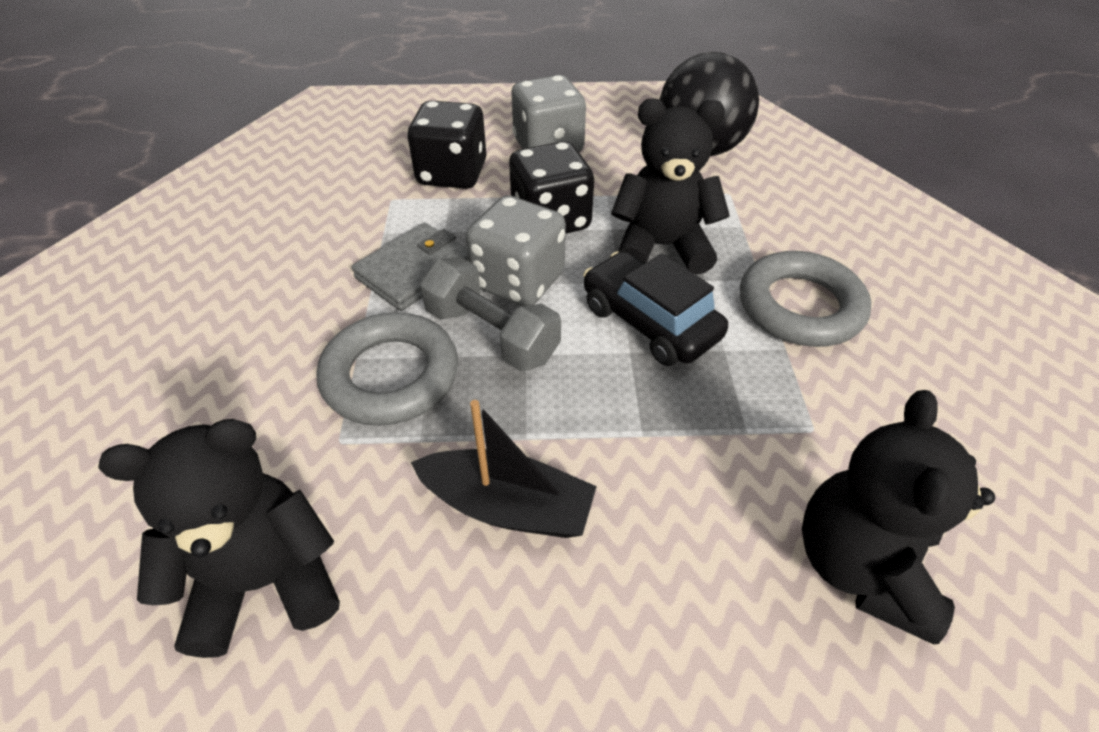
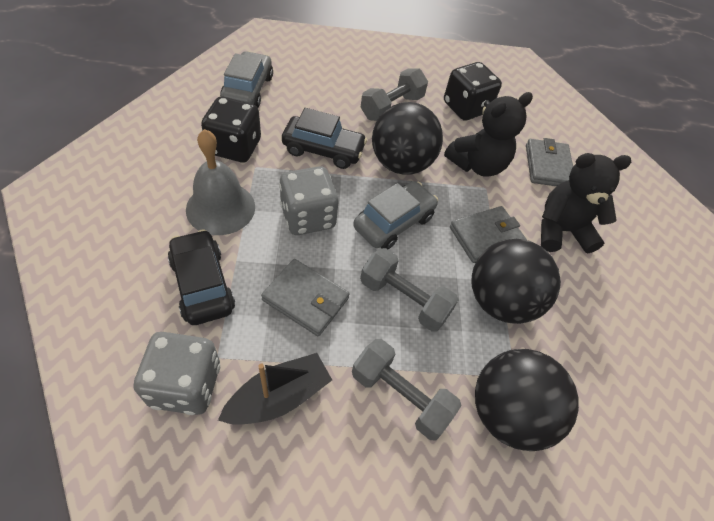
black ball: 1 -> 3
black car: 1 -> 2
black teddy bear: 3 -> 2
grey bell: 0 -> 1
grey car: 0 -> 2
grey dumbbell: 1 -> 3
grey ring: 2 -> 0
grey wallet: 1 -> 3

